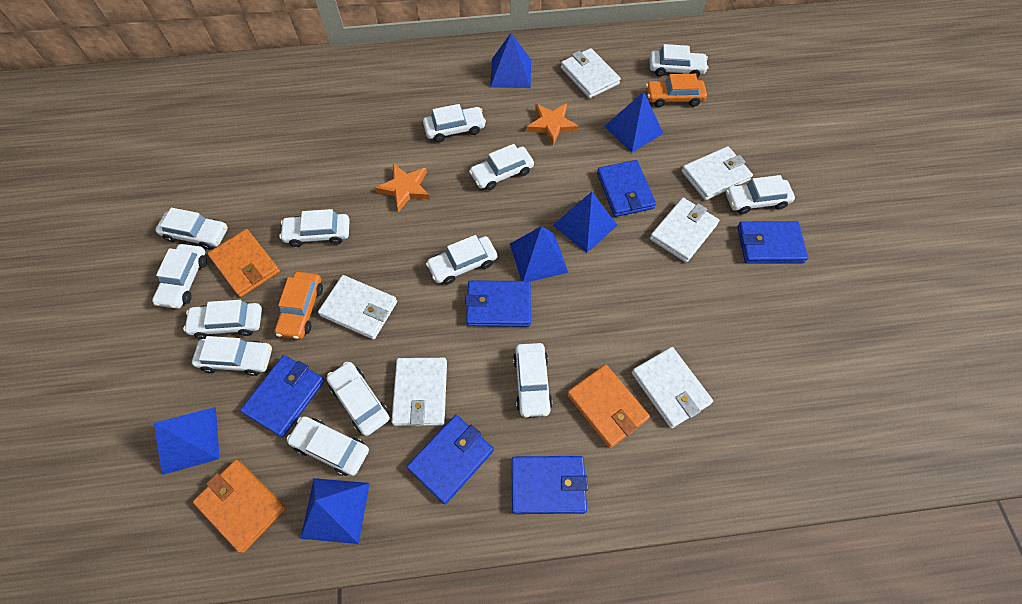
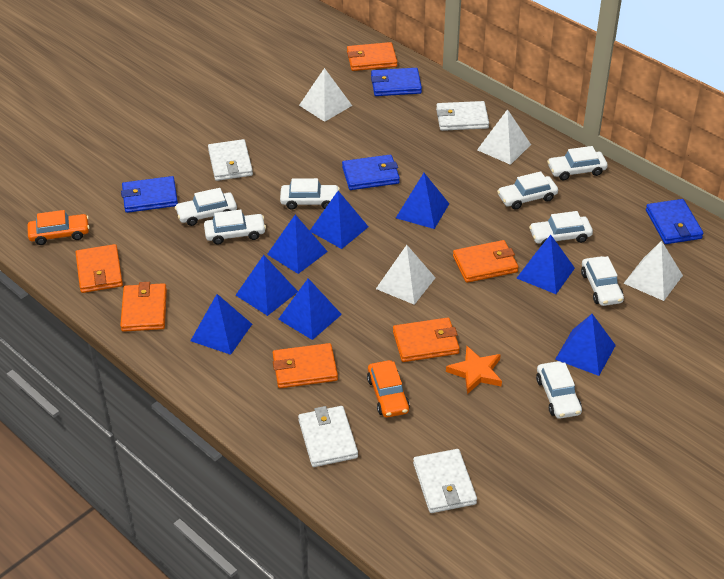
blue pyramid: 6 -> 8
blue wallet: 6 -> 4
orange star: 2 -> 1
orange wallet: 3 -> 6
white car: 13 -> 8
white pyramid: 0 -> 4
white wallet: 6 -> 4

